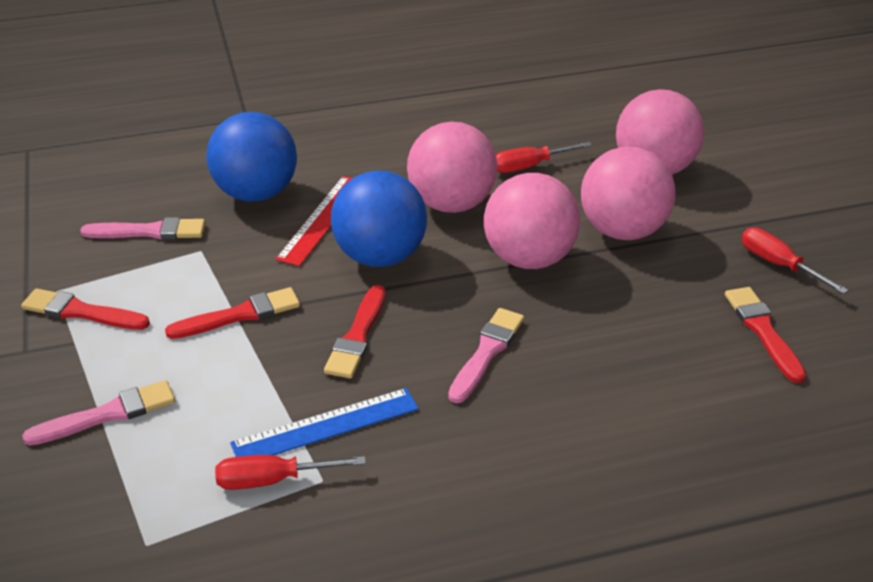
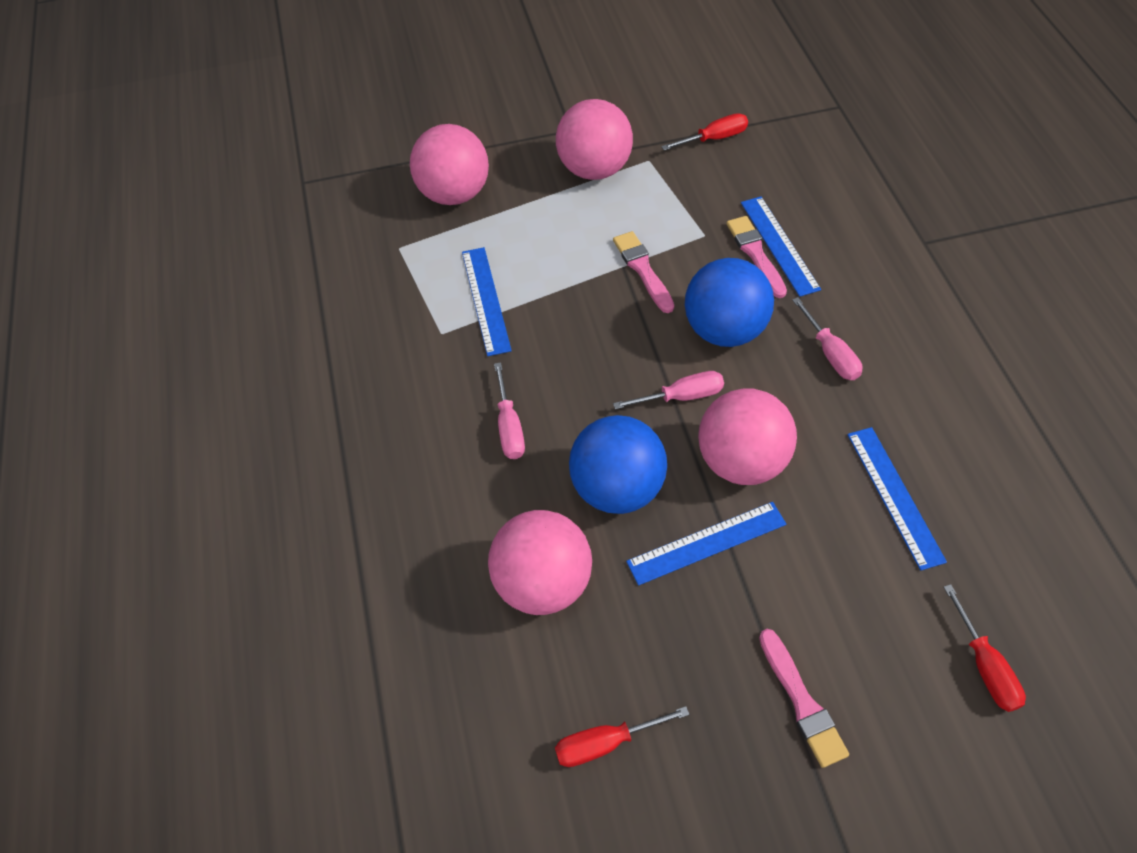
blue ruler: 1 -> 4
pink screwdriver: 0 -> 3
red brush: 4 -> 0
red ruler: 1 -> 0

